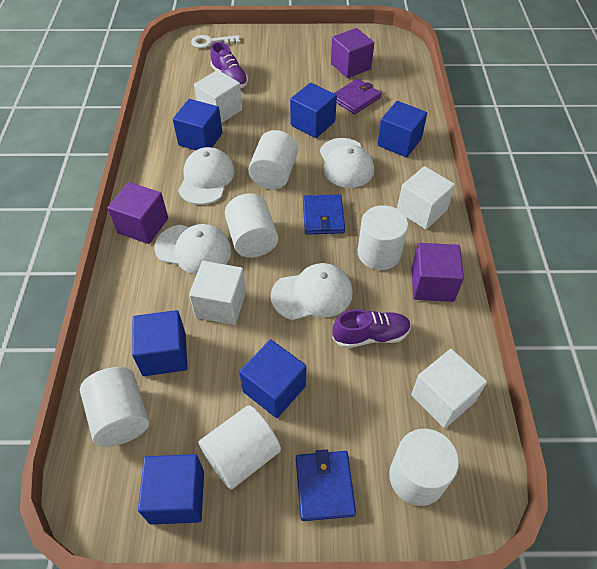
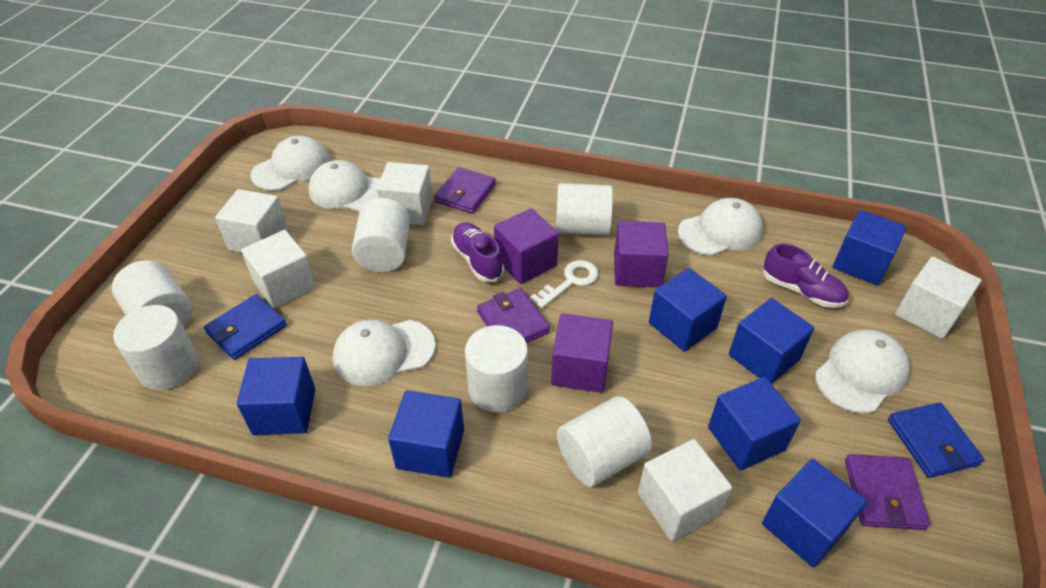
blue cube: 6 -> 7
purple wallet: 1 -> 3
white cap: 4 -> 5
white cube: 4 -> 5

